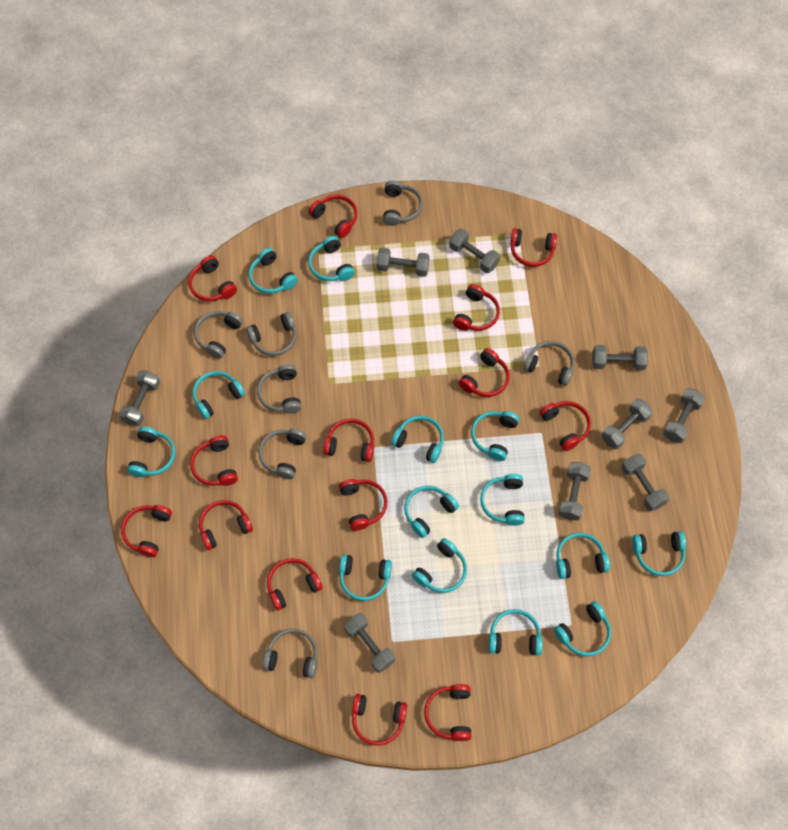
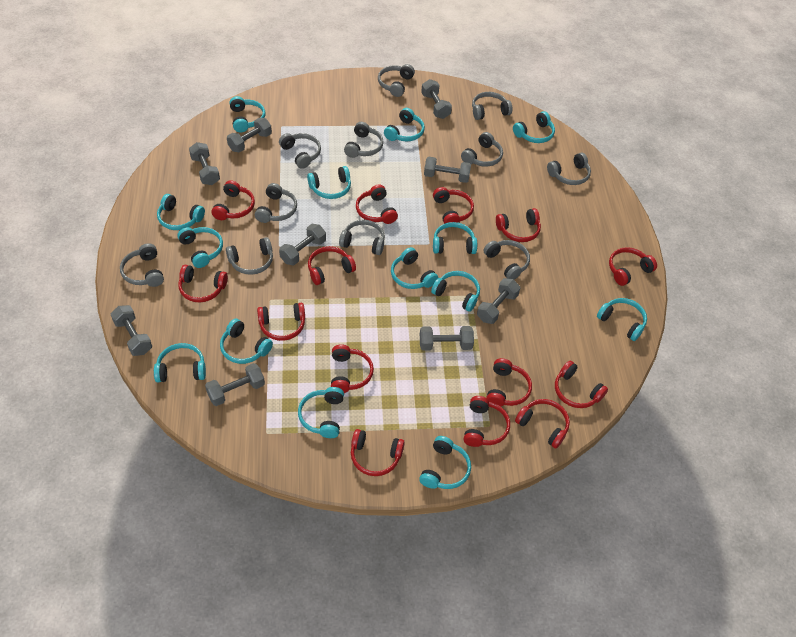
grey headphones: 7 -> 11

